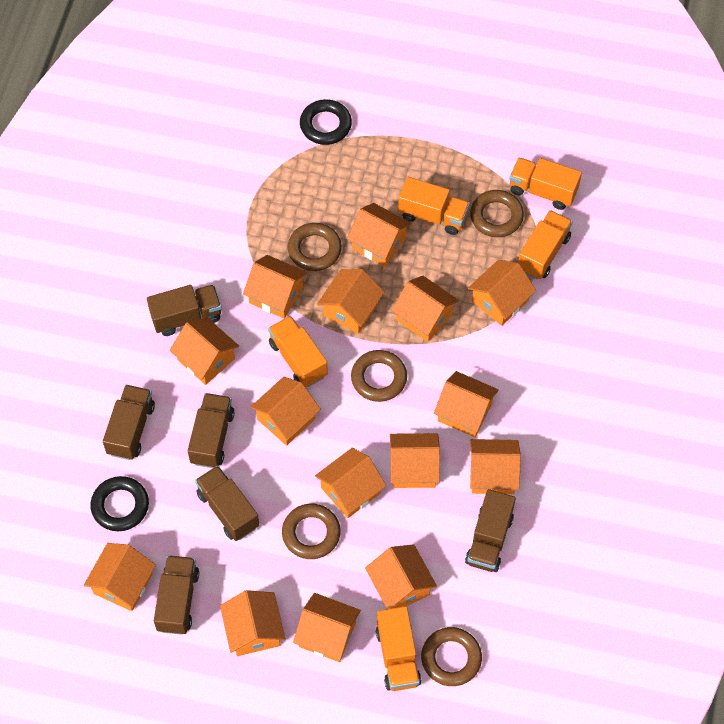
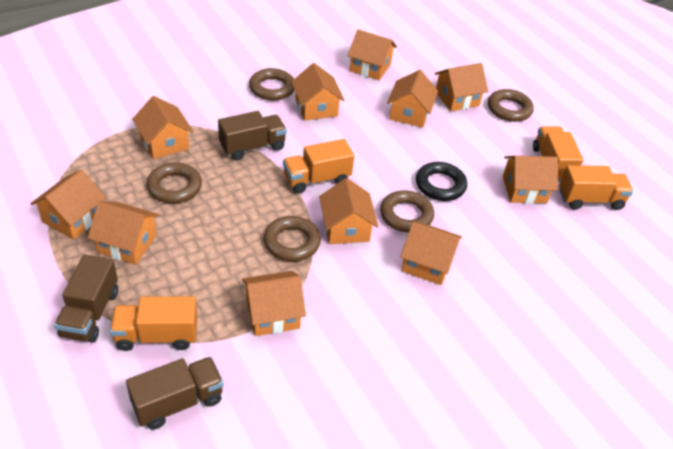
black ring: 2 -> 1
brown truck: 6 -> 3
orange house: 15 -> 11
orange truck: 5 -> 4

